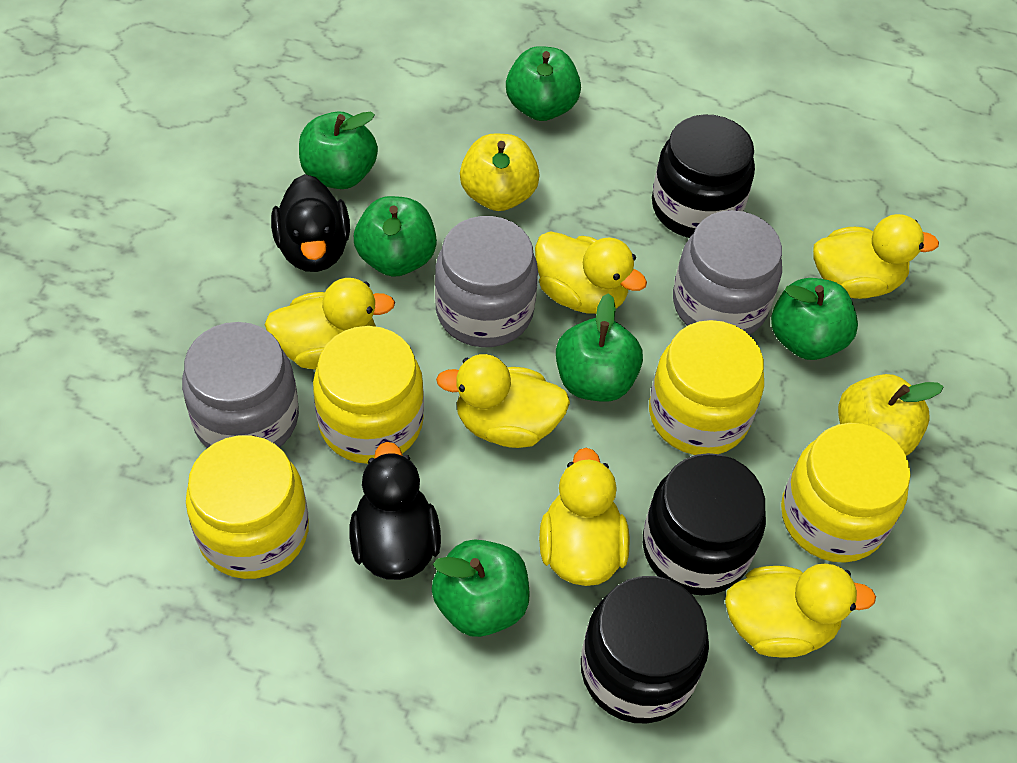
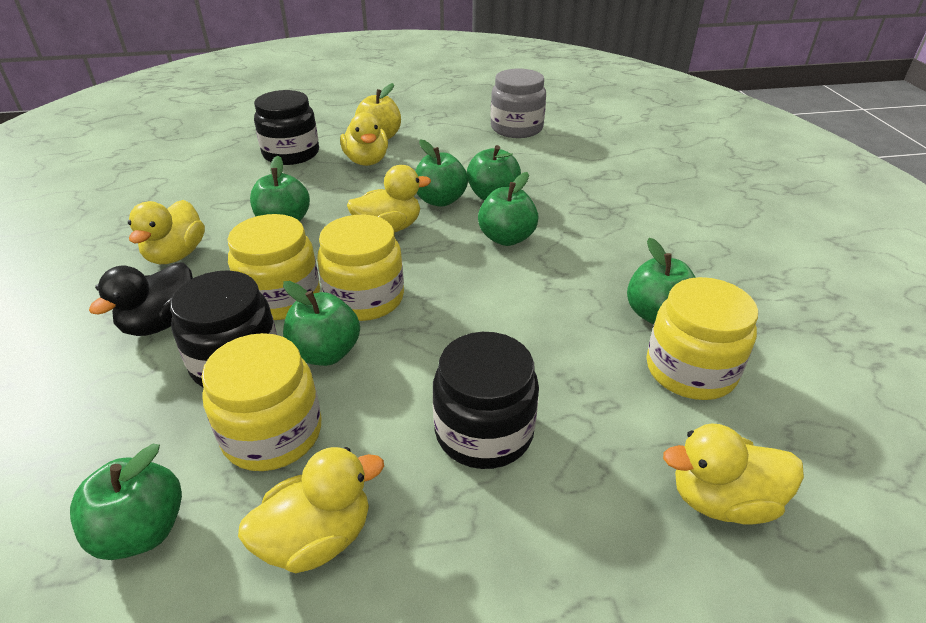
black duck: 2 -> 1
green apple: 6 -> 7
grey jar: 3 -> 1
yellow apple: 2 -> 1
yellow duck: 6 -> 5

